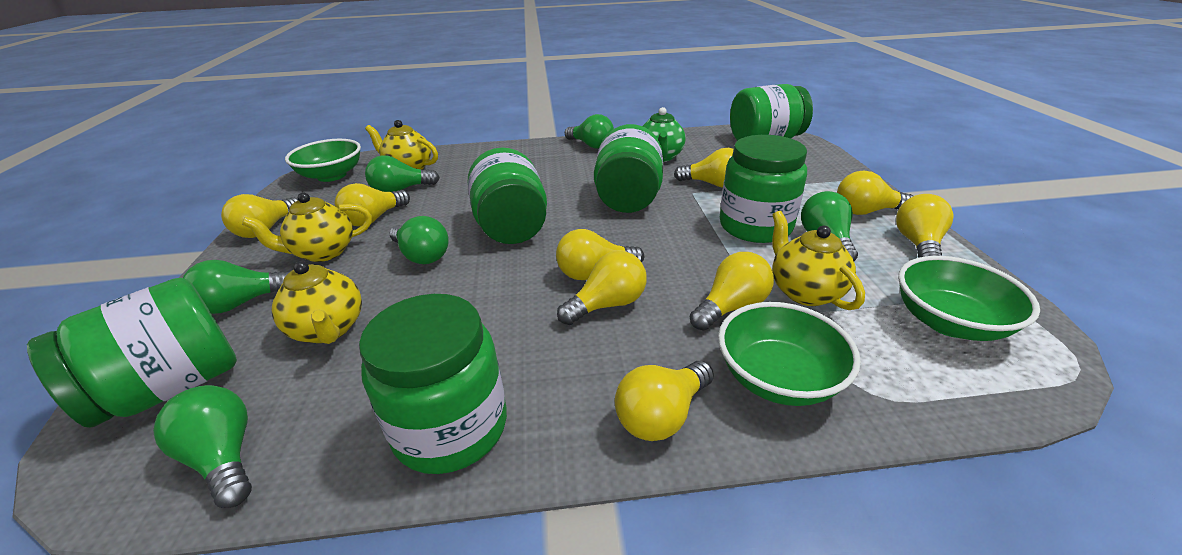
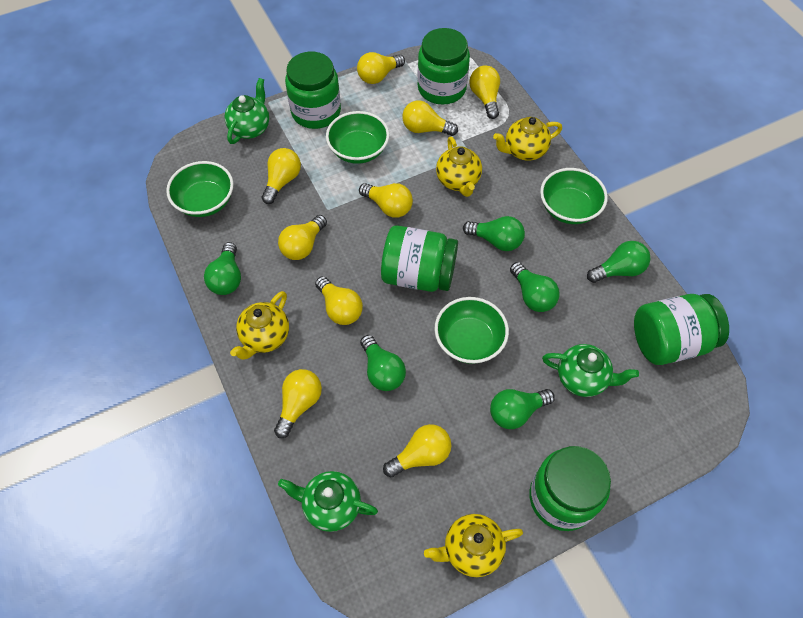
green bowl: 3 -> 4
green jar: 6 -> 5
green teapot: 1 -> 3

